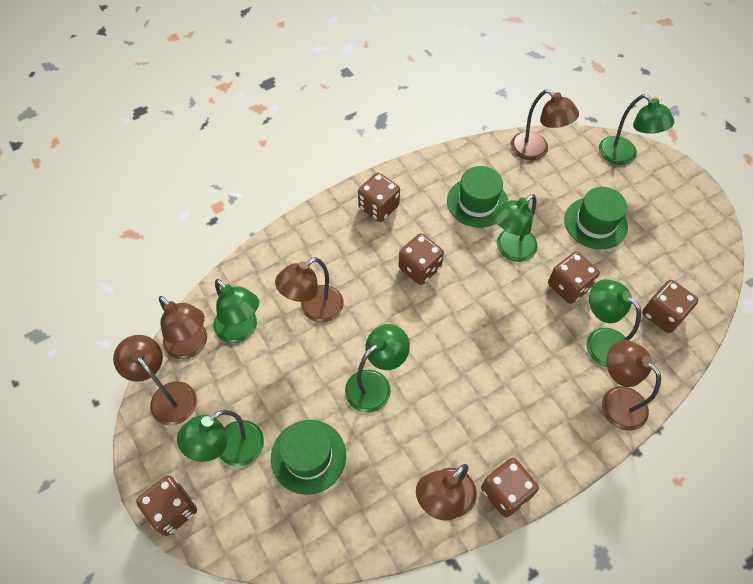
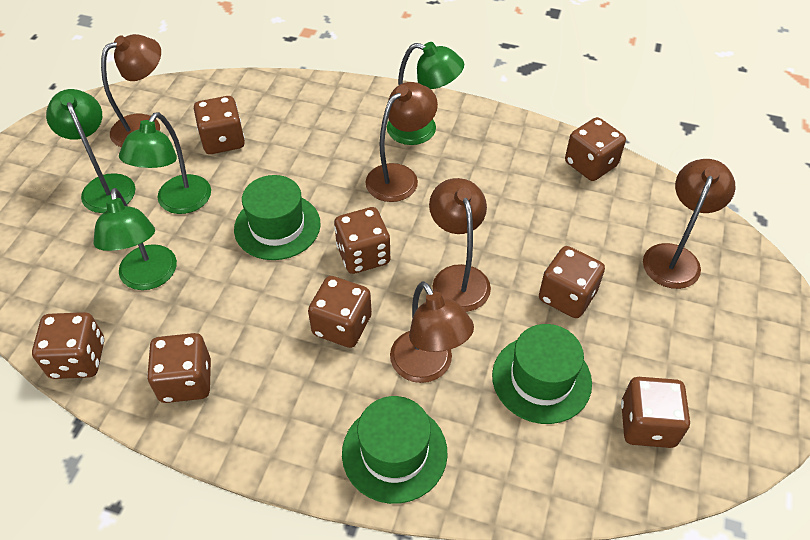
brown dice: 6 -> 8
brown lamp: 6 -> 5
green lamp: 6 -> 4

